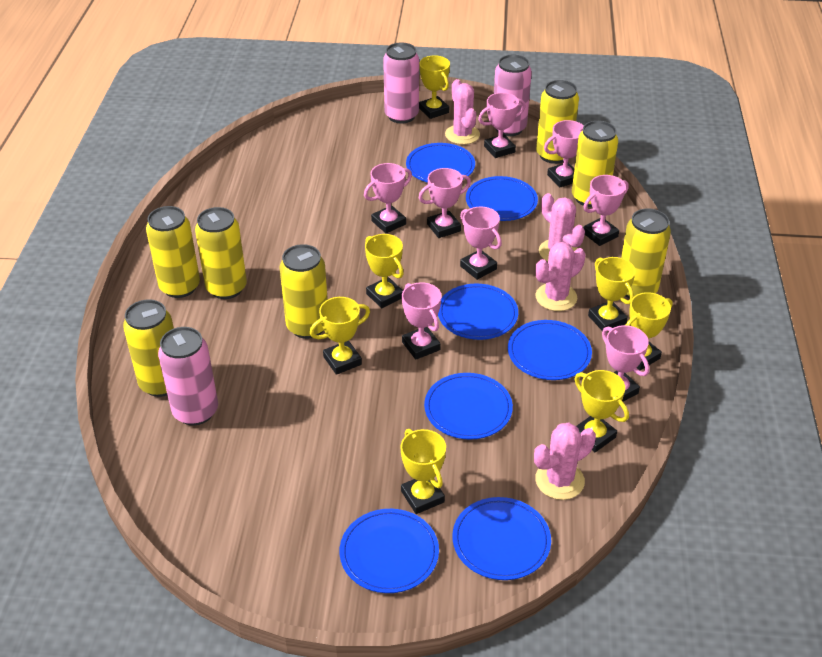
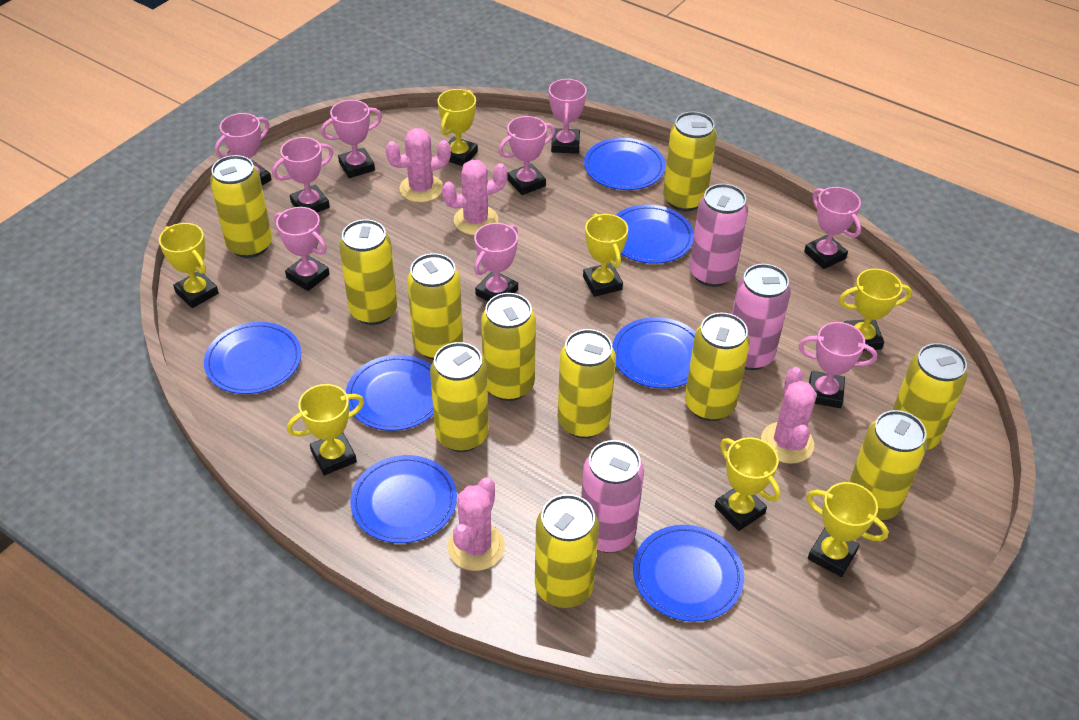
pink trophy: 8 -> 9
yellow can: 7 -> 11

